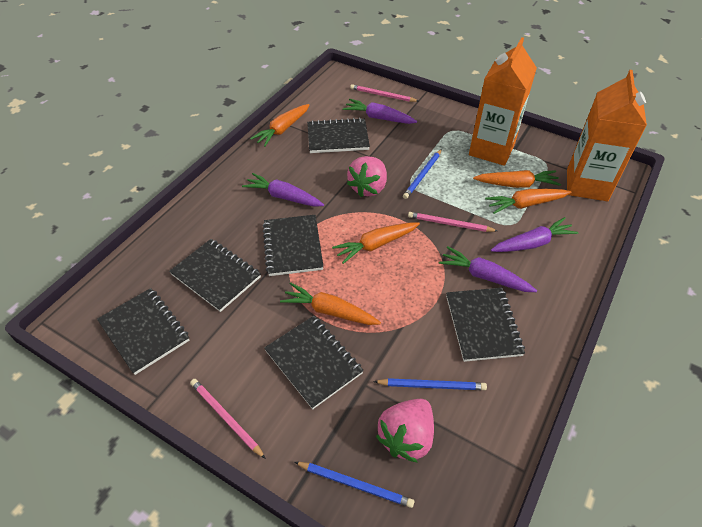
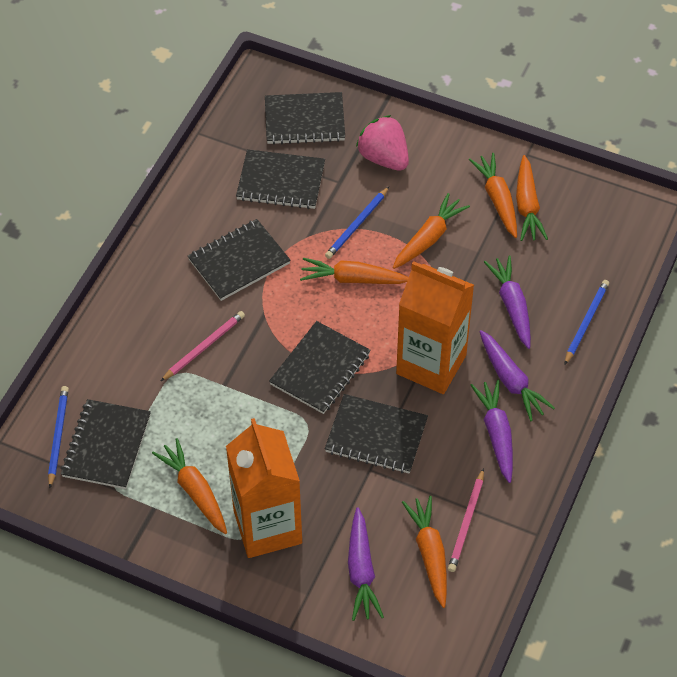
orange carrot: 5 -> 6
pink pencil: 3 -> 2
pink strawberry: 2 -> 1

